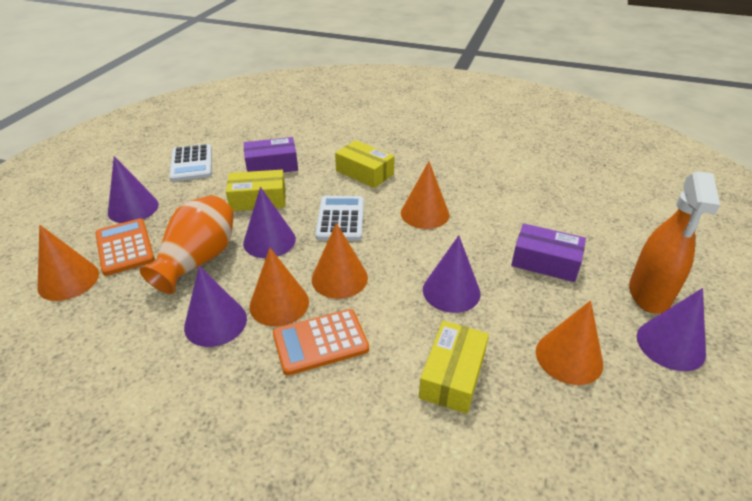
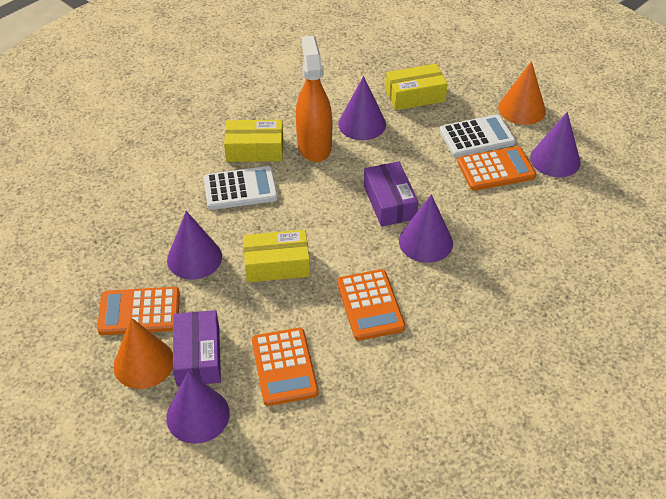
orange calculator: 2 -> 4
orange cone: 5 -> 2
orange vase: 1 -> 0

